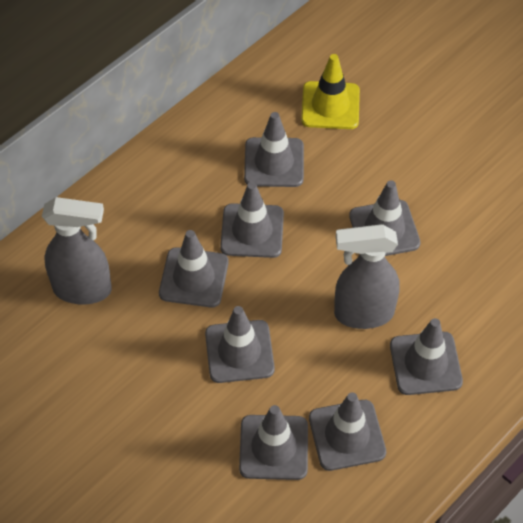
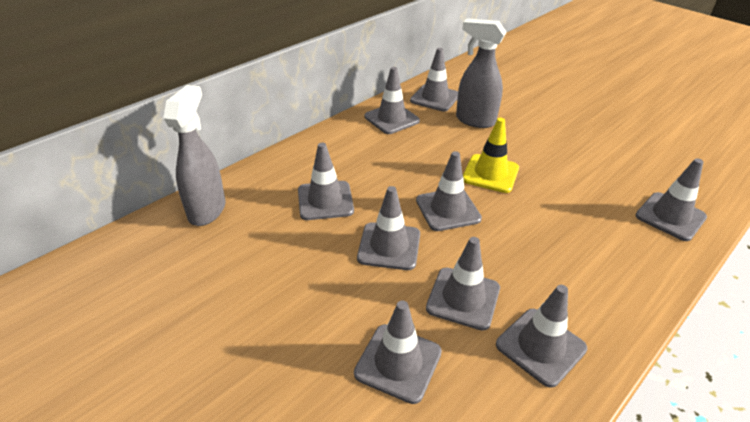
grey traffic cone: 8 -> 9

